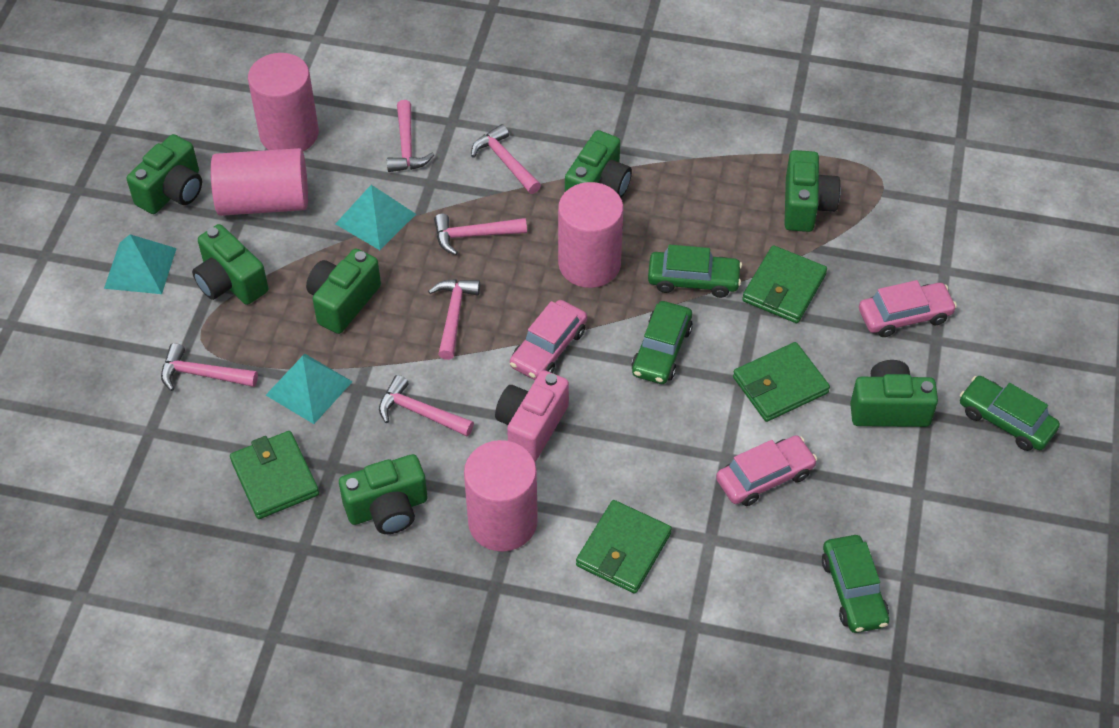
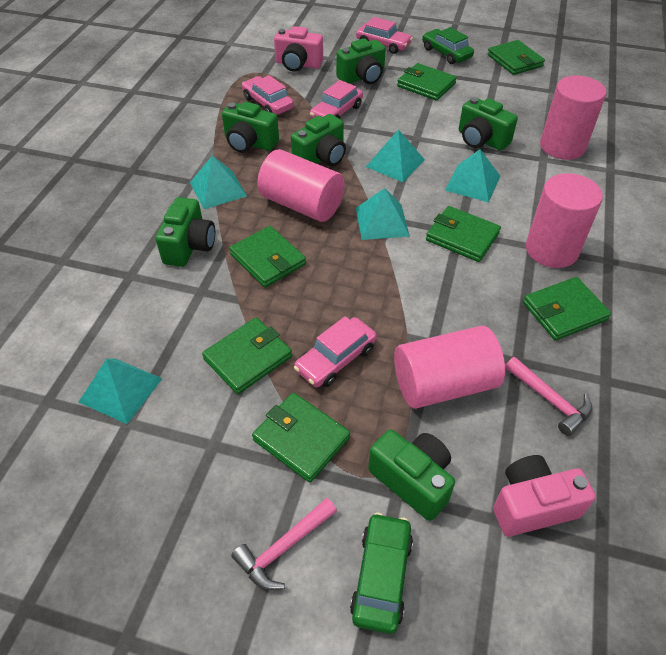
green camera: 7 -> 6
green car: 4 -> 2
green wallet: 4 -> 7
pink camera: 1 -> 2
pink car: 3 -> 4
pink hammer: 6 -> 2
turquoise pyramid: 3 -> 5

